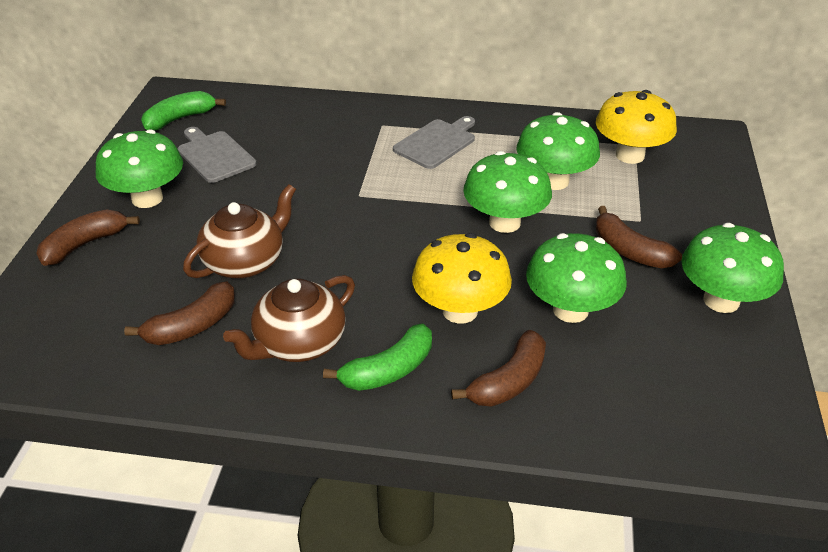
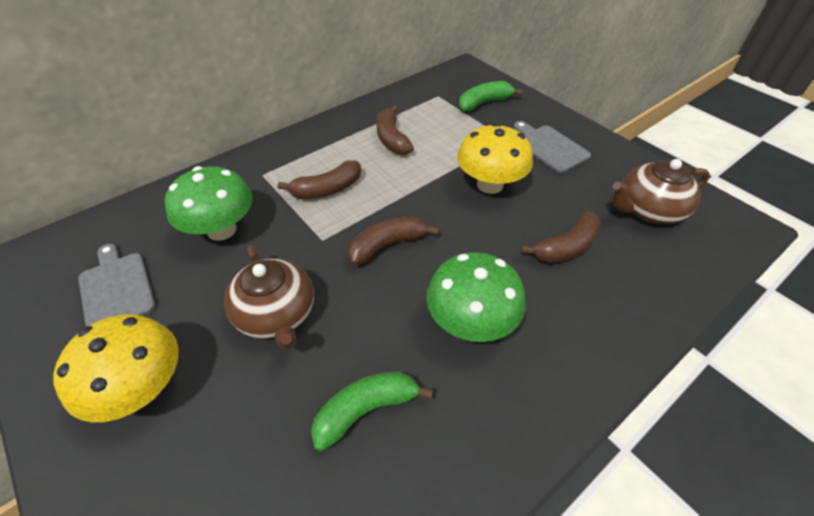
green mushroom: 5 -> 2

